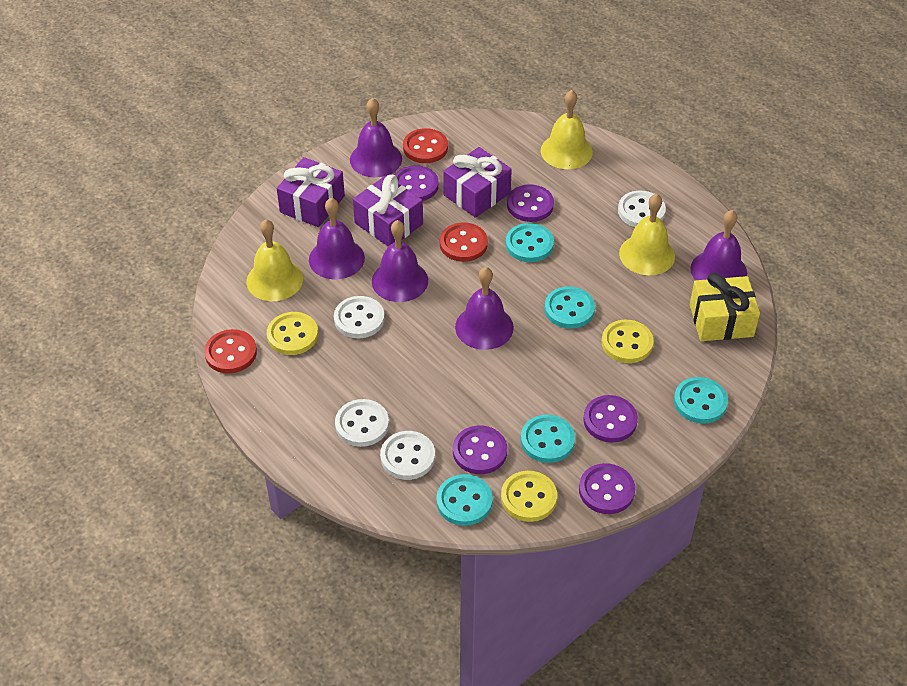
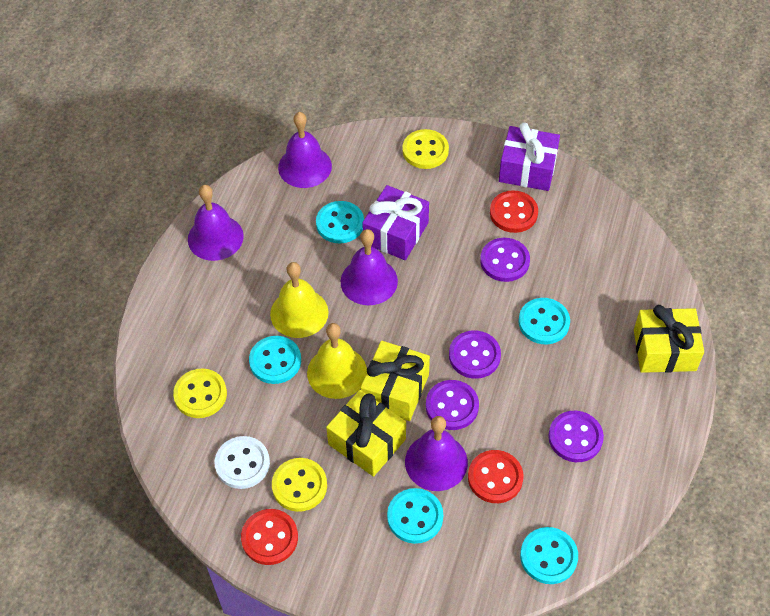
purple bell: 5 -> 4
purple button: 5 -> 4
purple gift: 3 -> 2
white button: 4 -> 1
yellow bell: 3 -> 2
yellow gift: 1 -> 3

